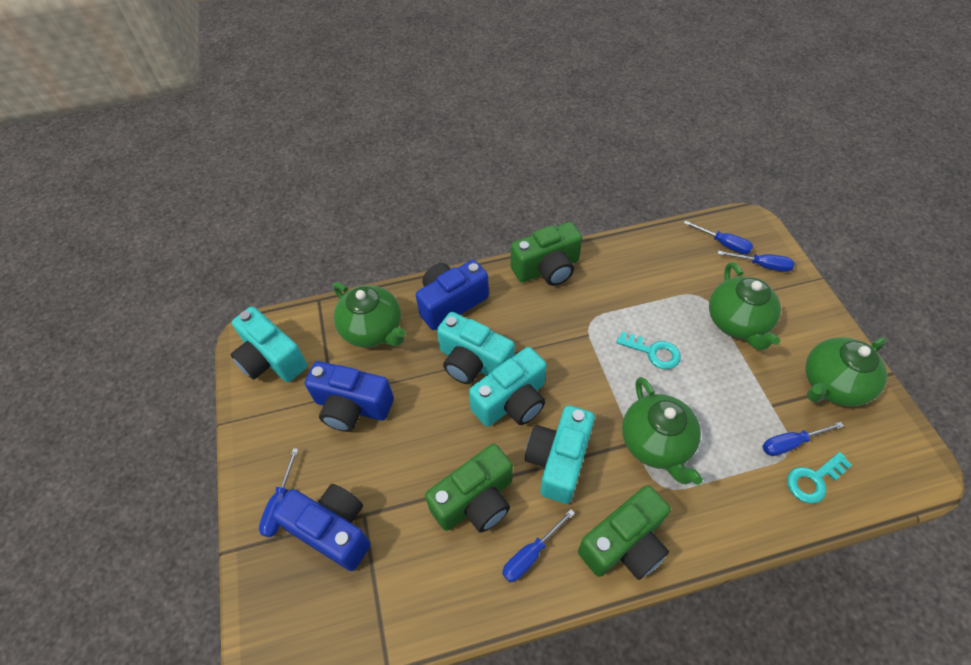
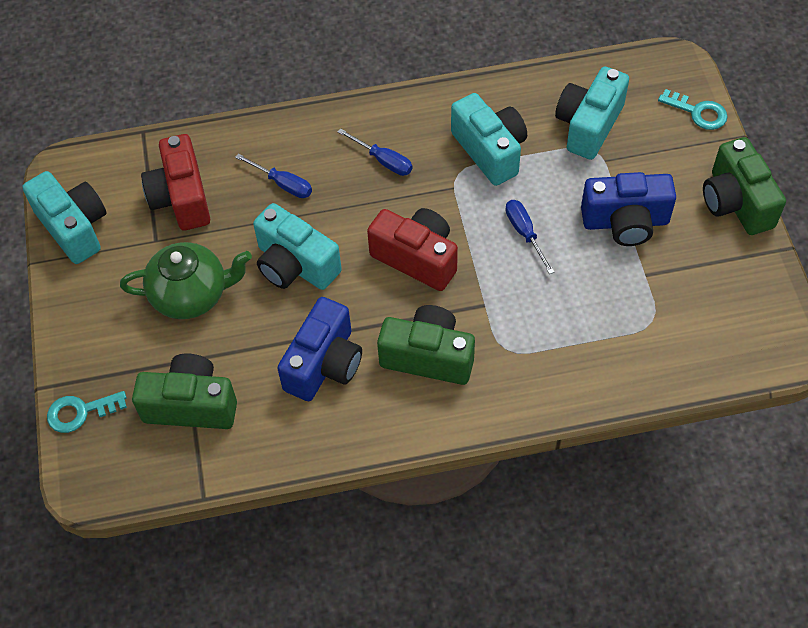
blue camera: 3 -> 2
blue screwdriver: 5 -> 3
green teapot: 4 -> 1
red camera: 0 -> 2

